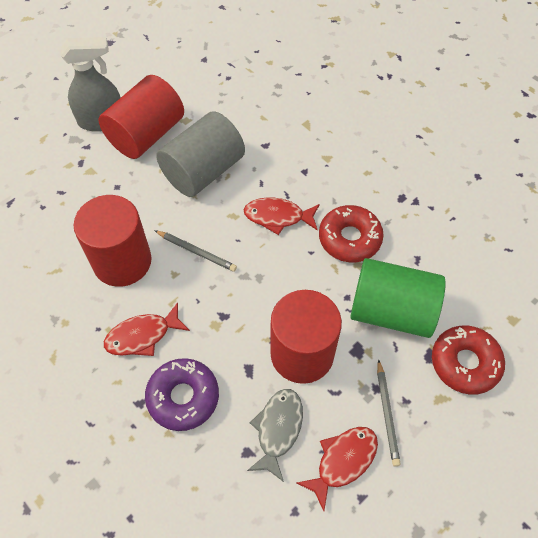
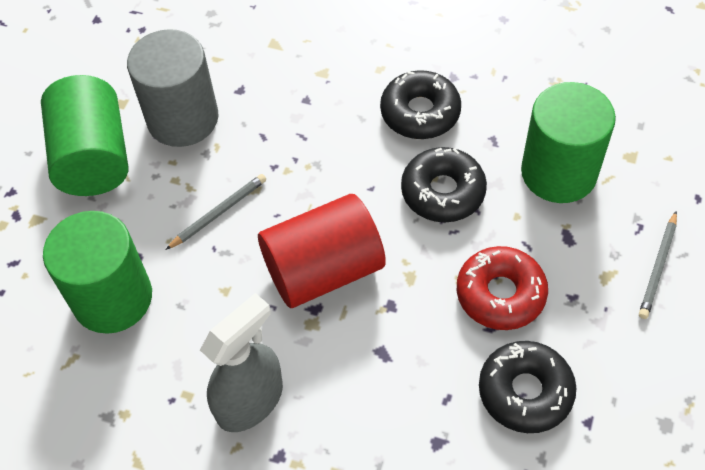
black donut: 0 -> 3
green cylinder: 1 -> 3
grey fish: 1 -> 0
purple donut: 1 -> 0
red cylinder: 3 -> 1
red donut: 2 -> 1
red fish: 3 -> 0

